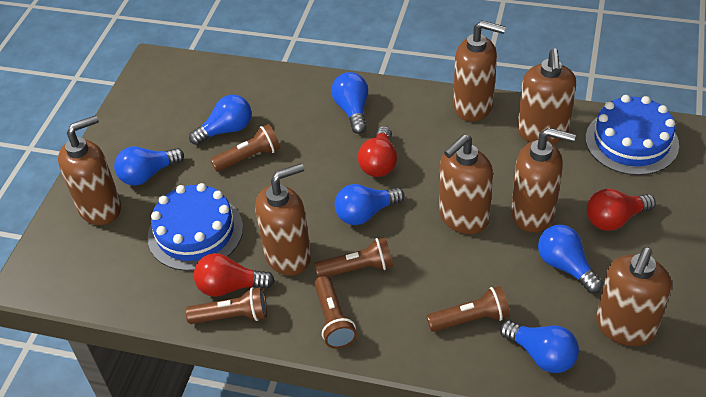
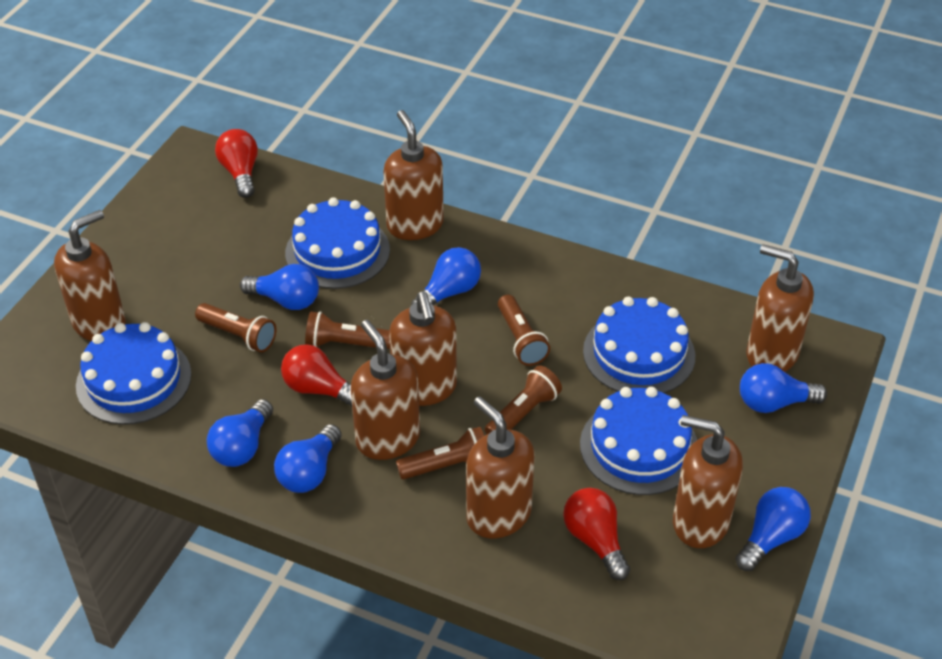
blue cake: 2 -> 4

